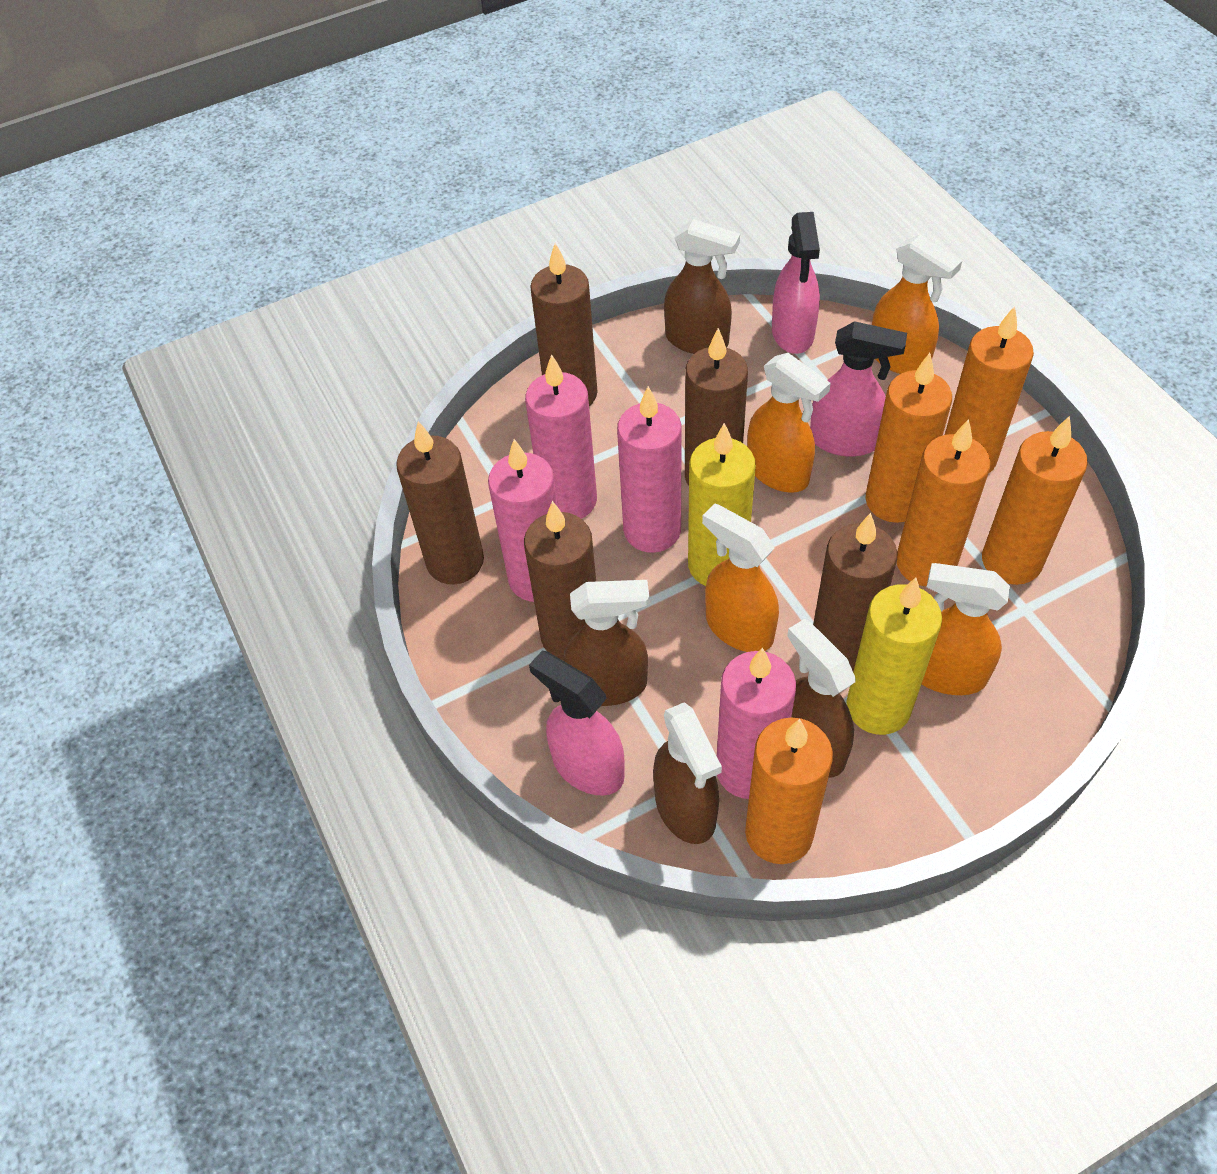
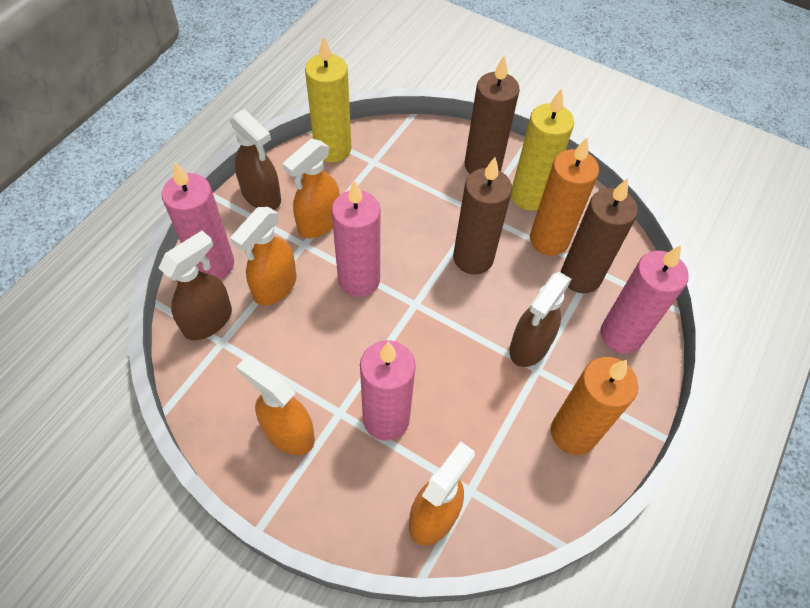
brown candle: 5 -> 3
brown spray bottle: 4 -> 3
orange candle: 5 -> 2
pink spray bottle: 3 -> 0

